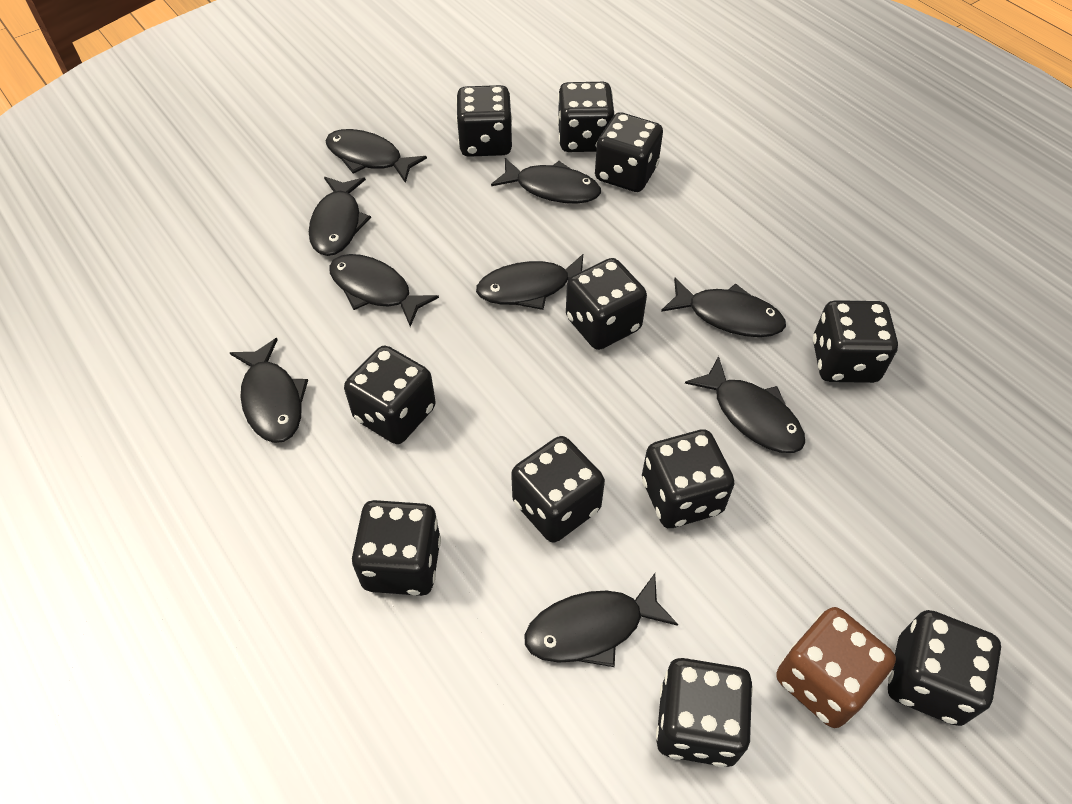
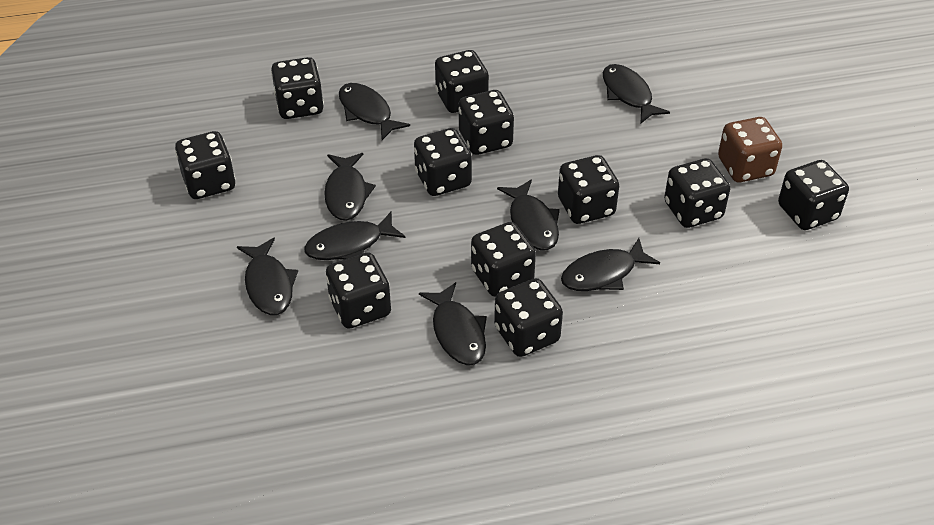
black fish: 9 -> 8

